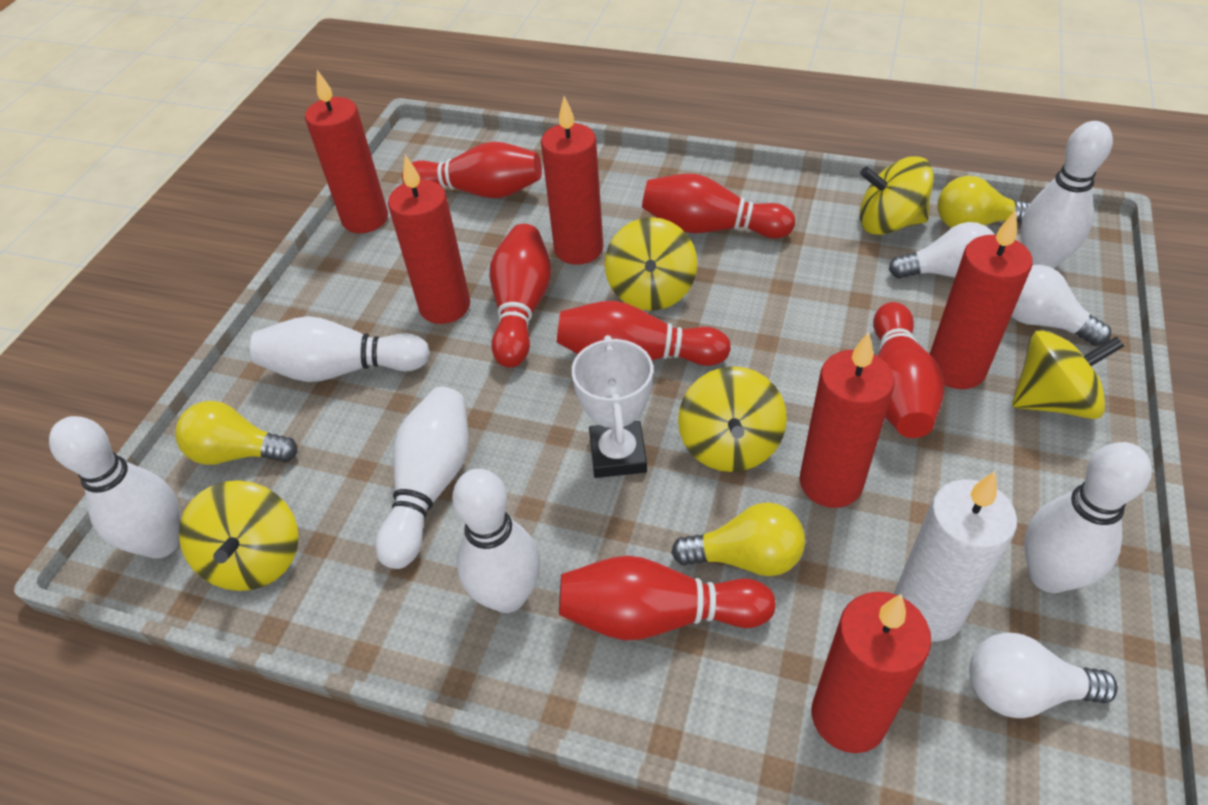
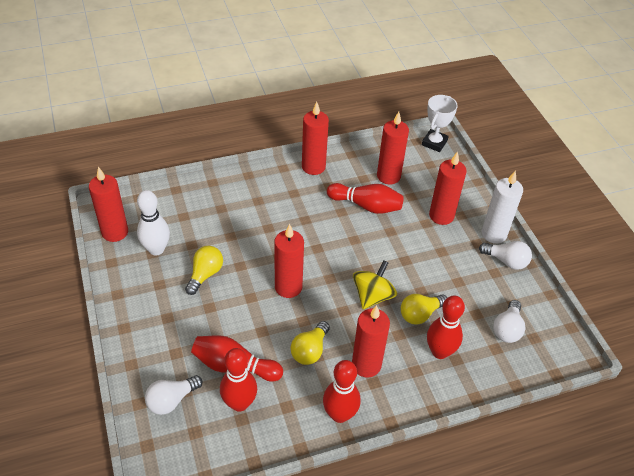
red bowling pin: 6 -> 5
white bowling pin: 6 -> 1
yellow spinning top: 5 -> 1

